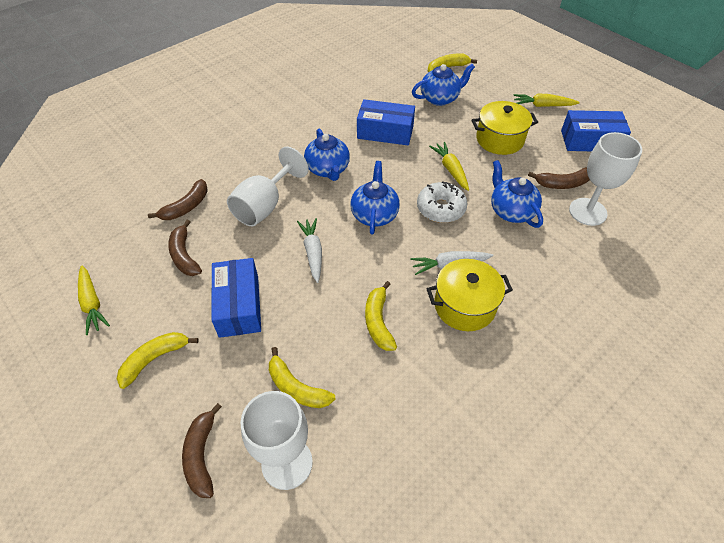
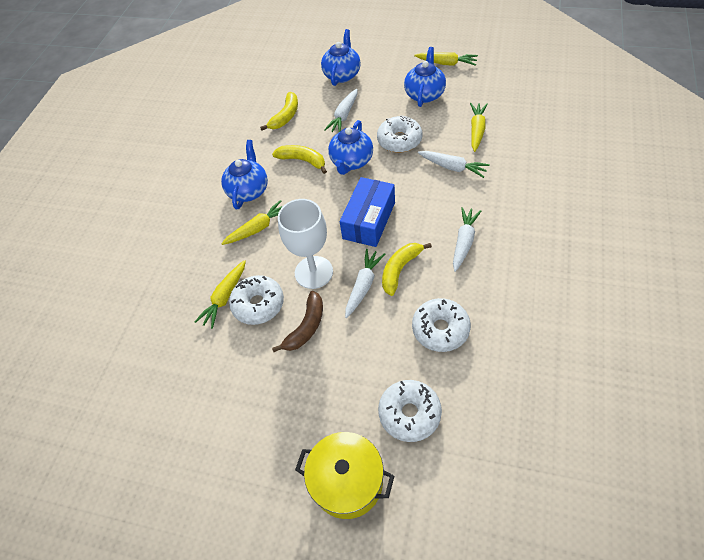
blue box: 3 -> 1
brown banana: 4 -> 1
white carrot: 2 -> 4
white donut: 1 -> 4
white goblet: 3 -> 1
yellow banana: 4 -> 3
yellow carrot: 3 -> 4
yellow pot: 2 -> 1

